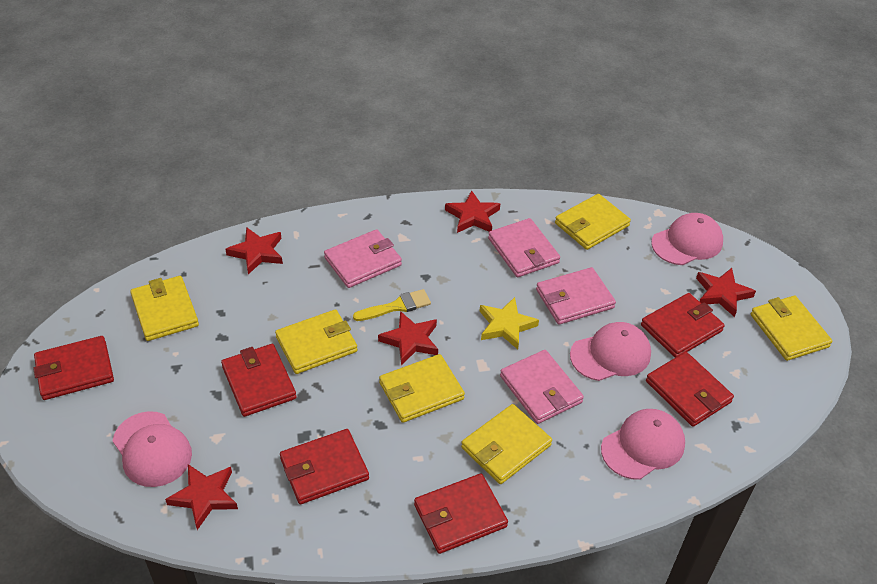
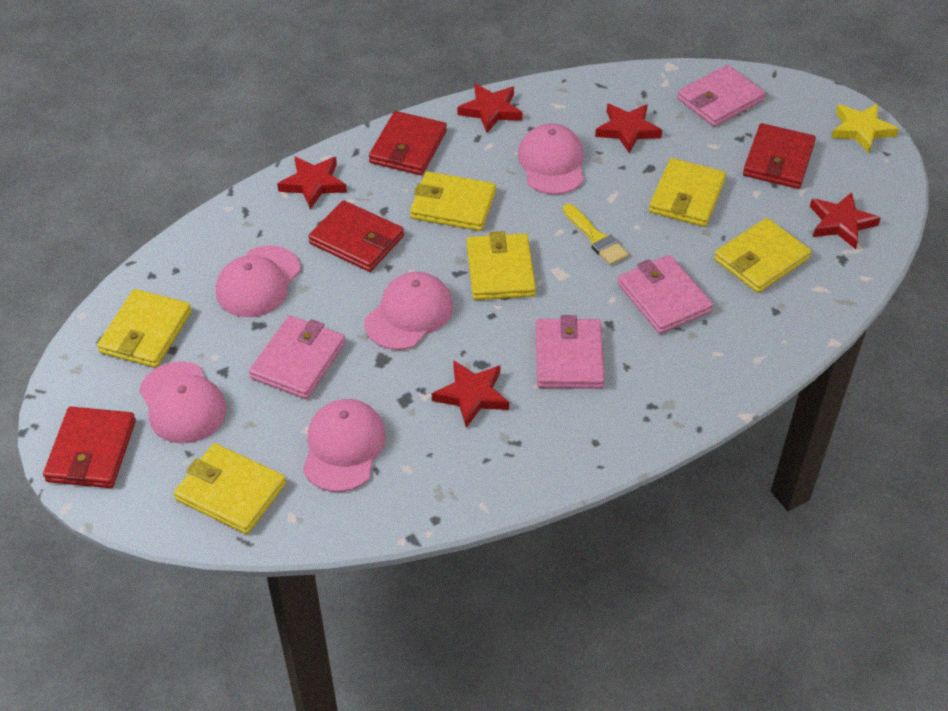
pink cap: 4 -> 5
red wallet: 6 -> 4

